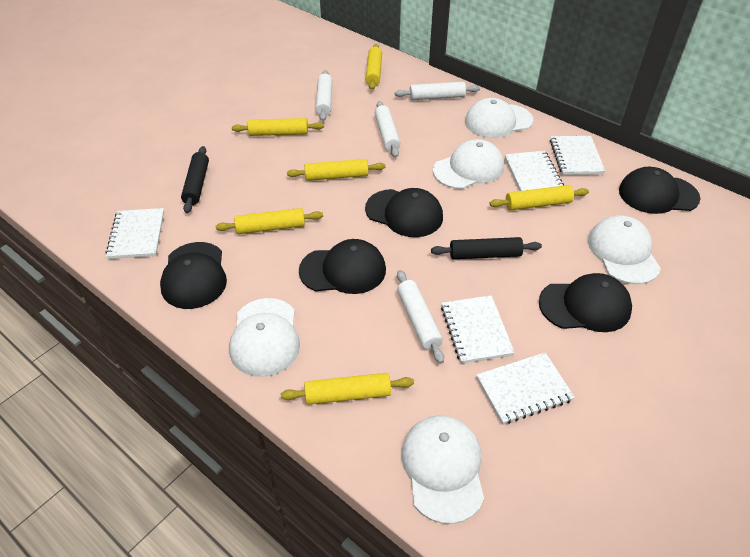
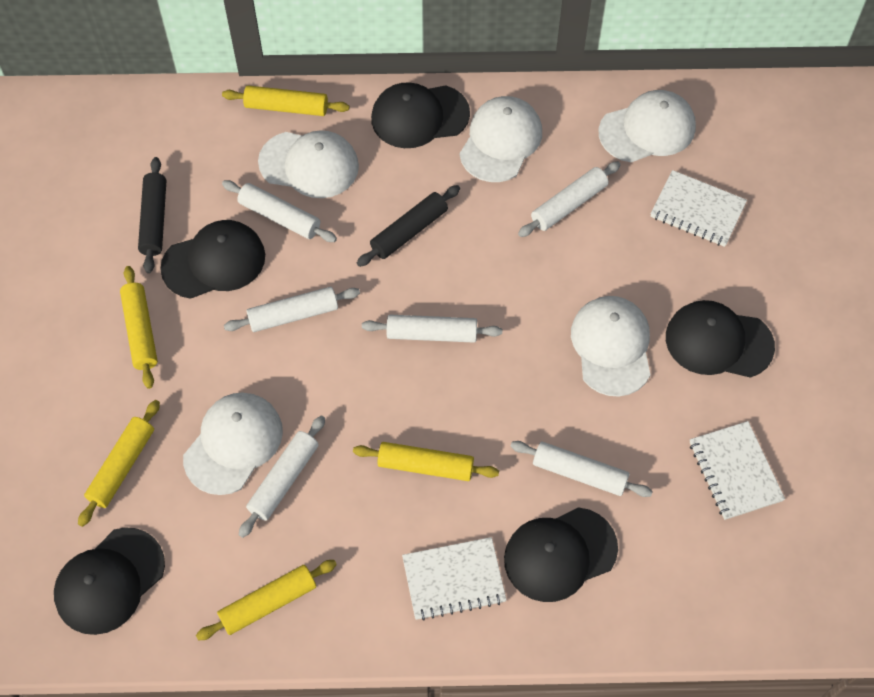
white notebook: 5 -> 3
white rolling pin: 4 -> 6
yellow rolling pin: 6 -> 5

